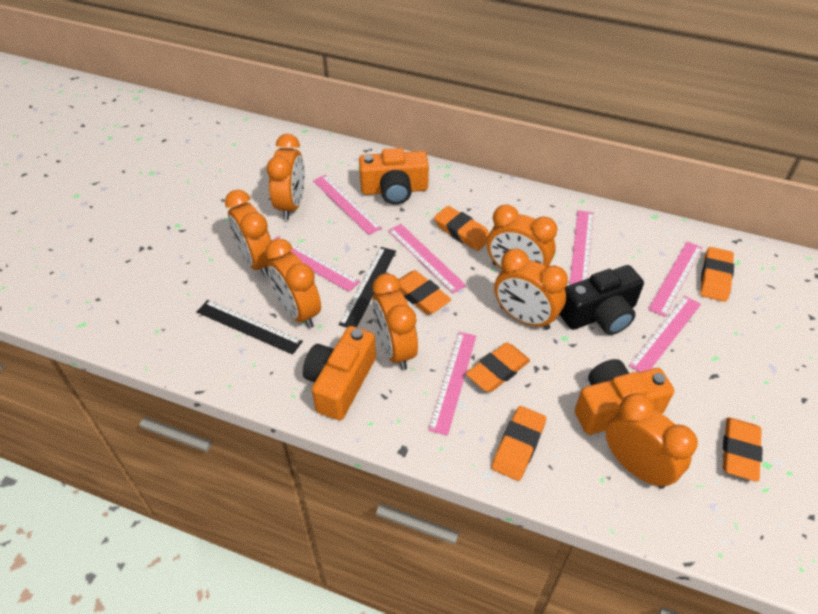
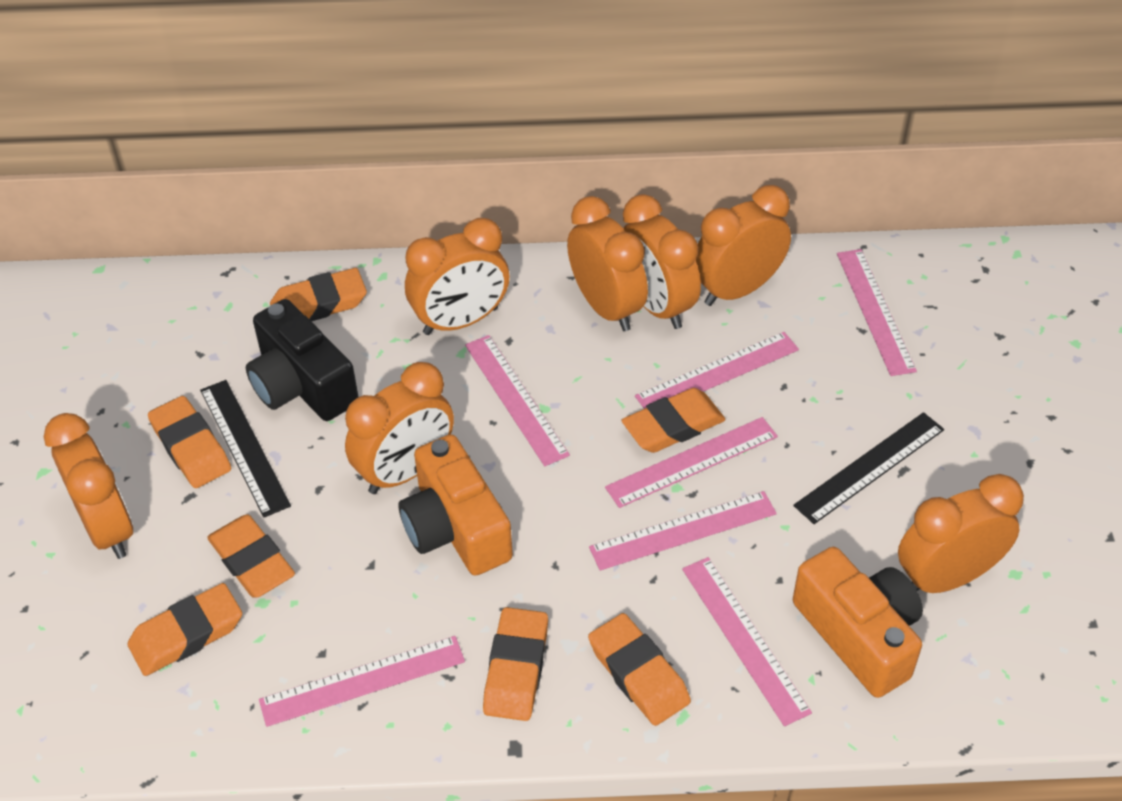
orange camera: 3 -> 2
orange eraser: 6 -> 7

